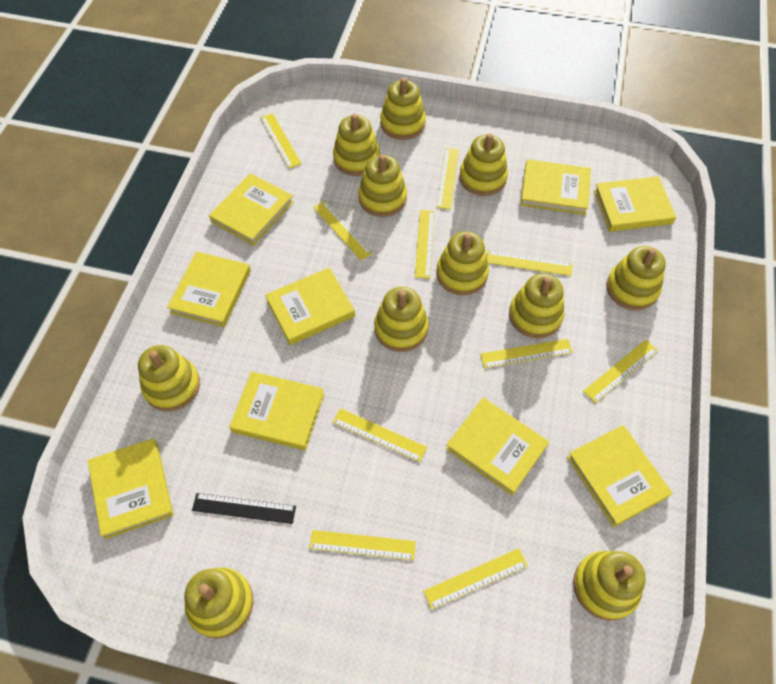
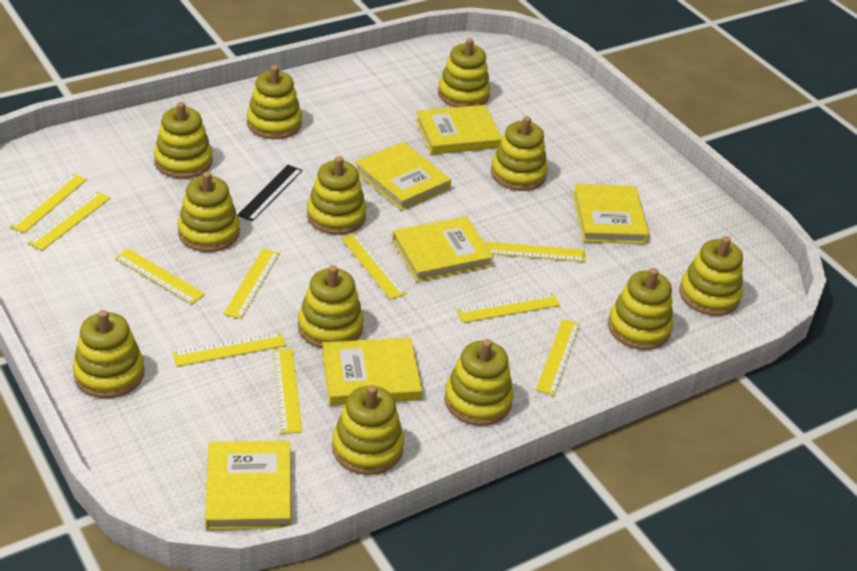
yellow book: 9 -> 6
yellow stacking toy: 11 -> 12

